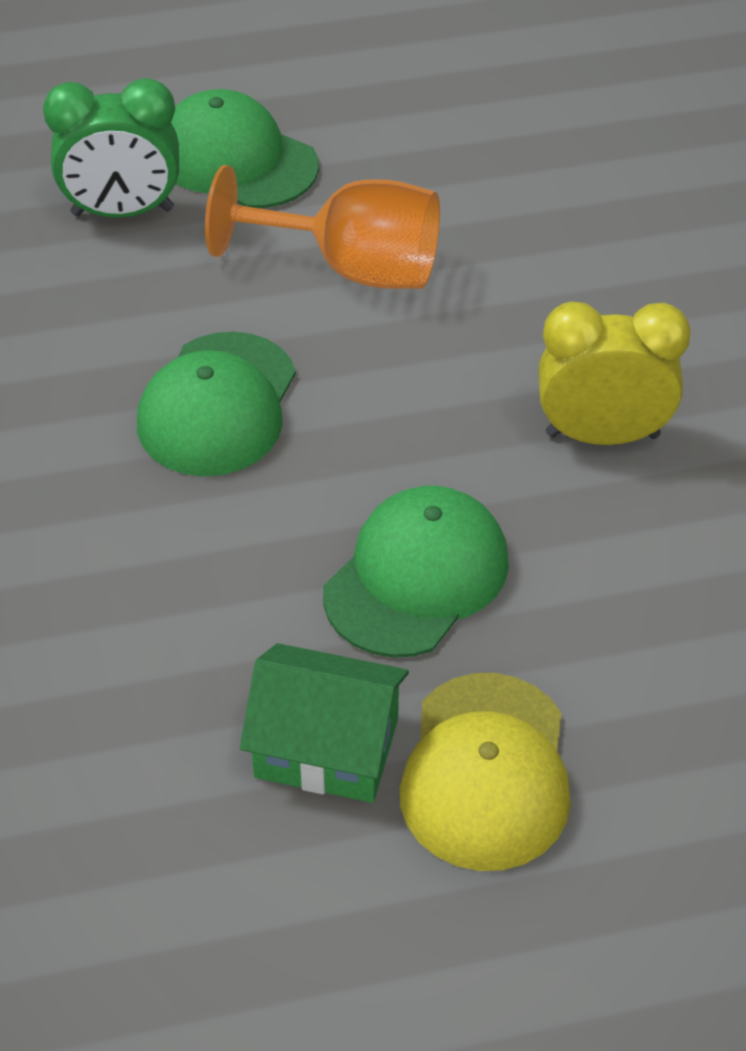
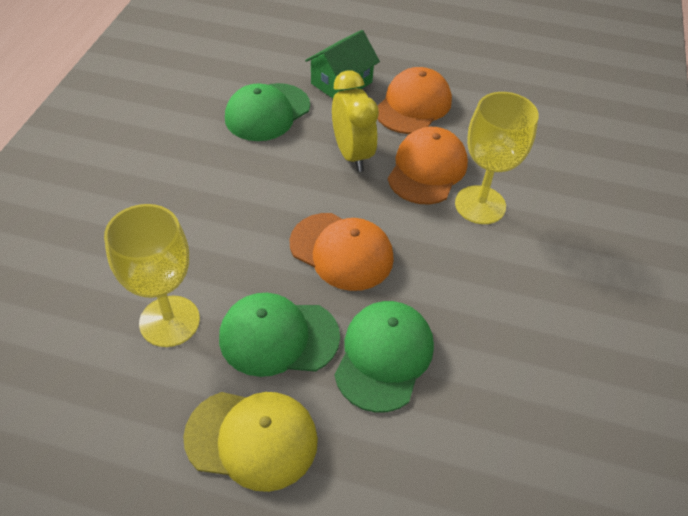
green clock: 1 -> 0
orange cap: 0 -> 3
orange goblet: 1 -> 0
yellow goblet: 0 -> 2

